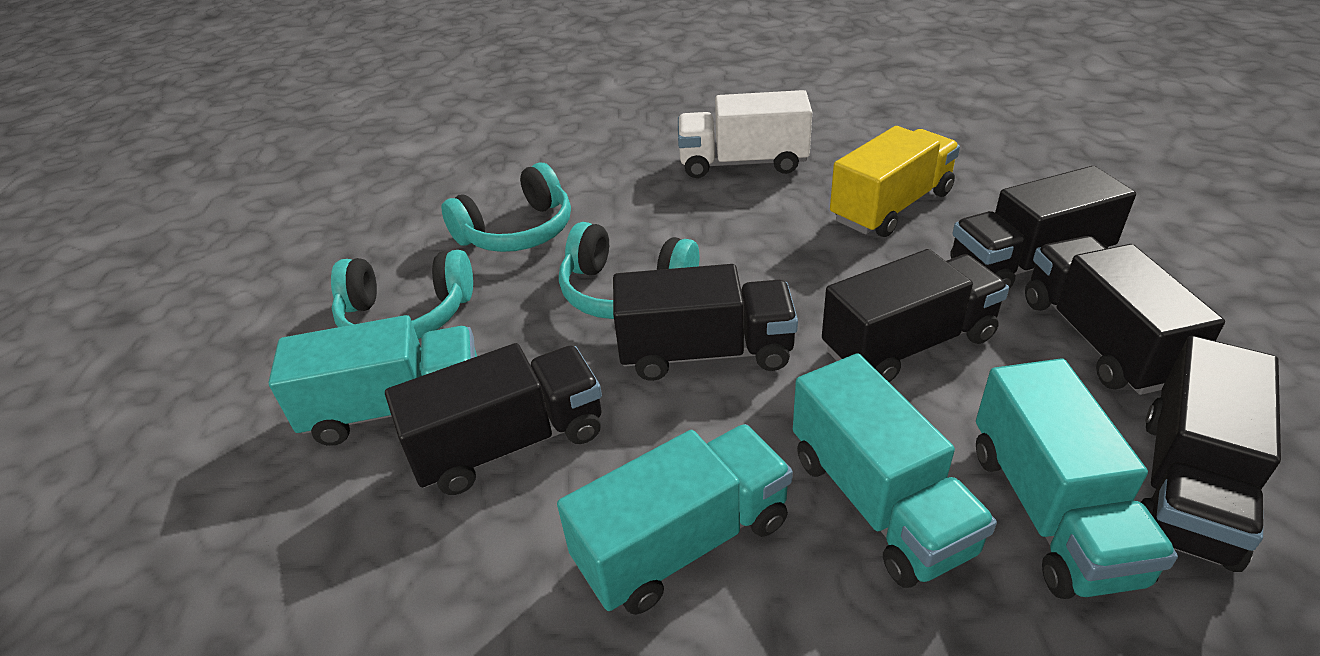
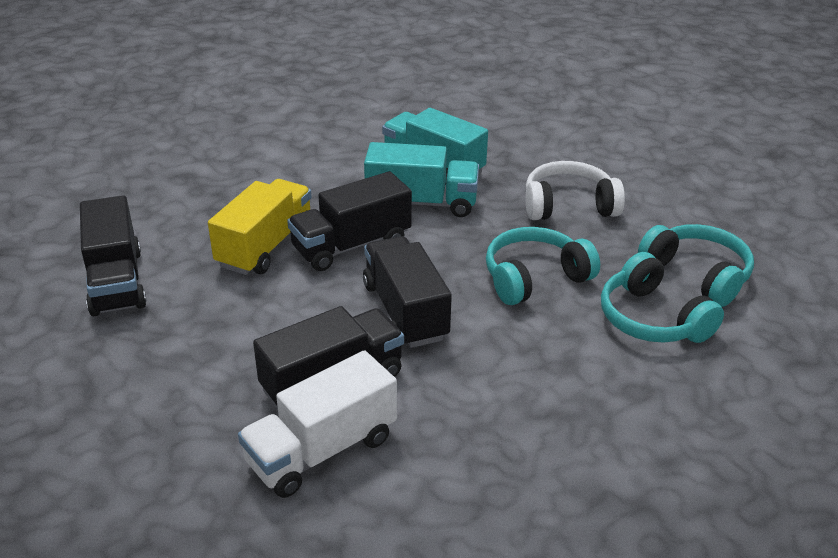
black truck: 6 -> 4
turquoise truck: 4 -> 2
white headphones: 0 -> 1

